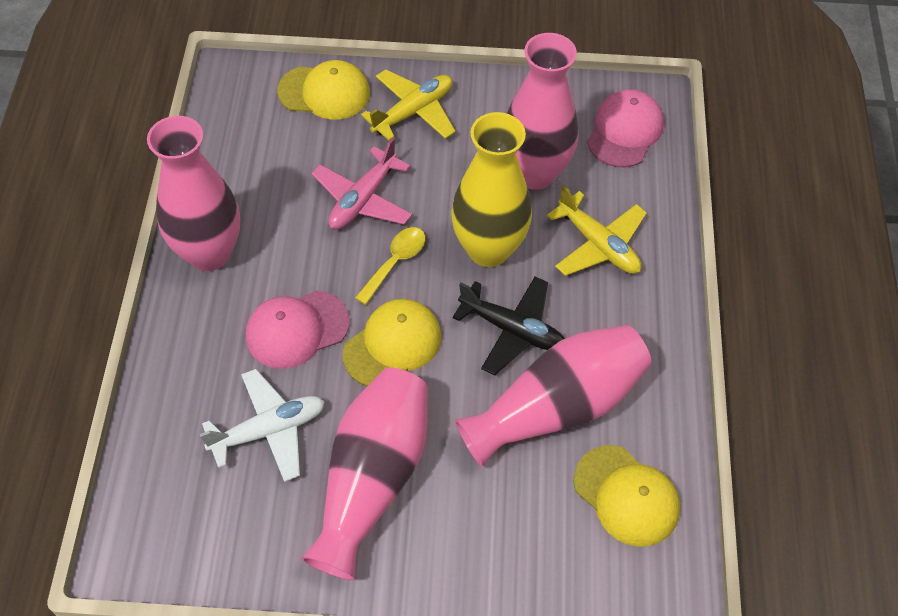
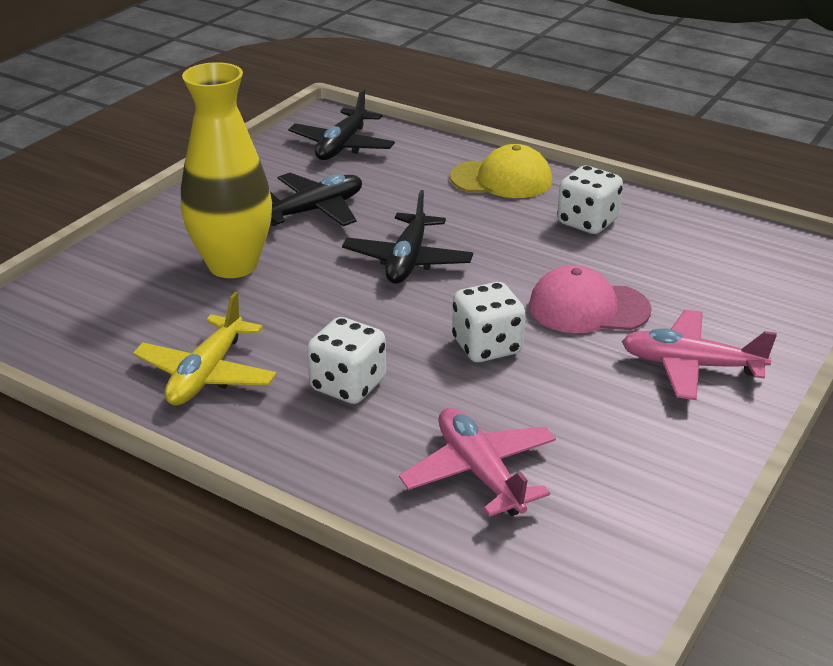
black plane: 1 -> 3
pink cap: 2 -> 1
pink plane: 1 -> 2
pink vase: 4 -> 0
white dice: 0 -> 3
white plane: 1 -> 0
yellow cap: 3 -> 1
yellow plane: 2 -> 1
yellow spoon: 1 -> 0

